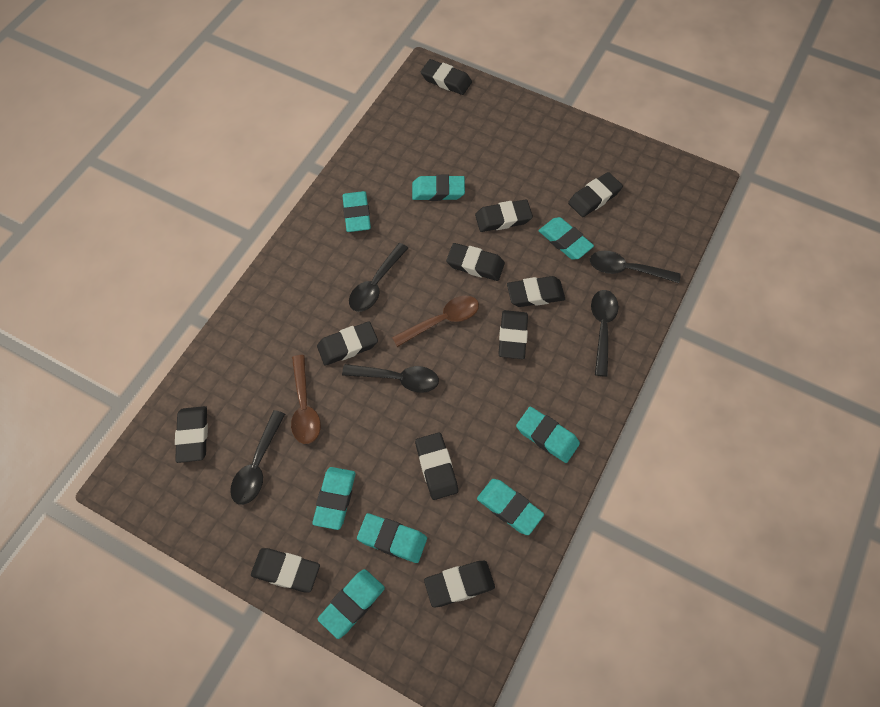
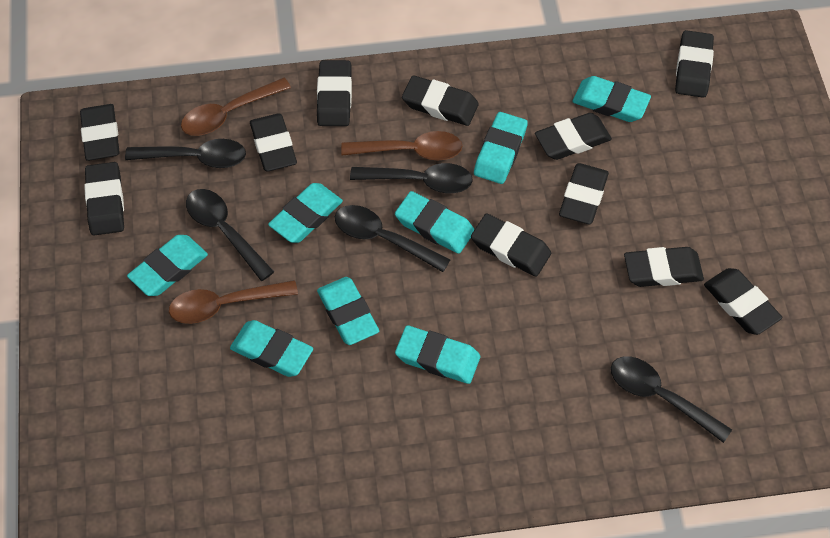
brown spoon: 2 -> 3

